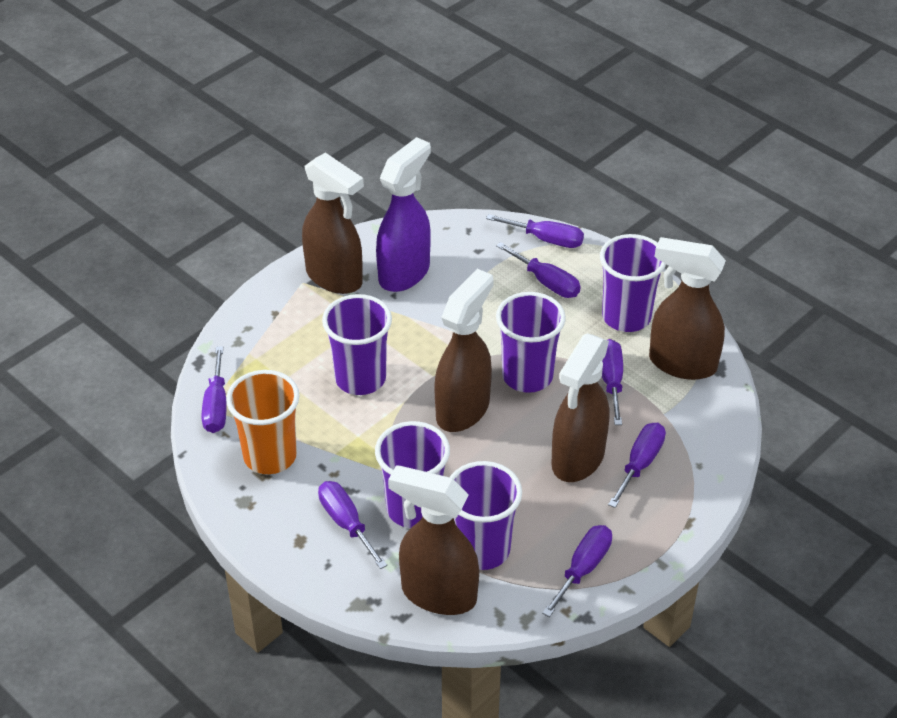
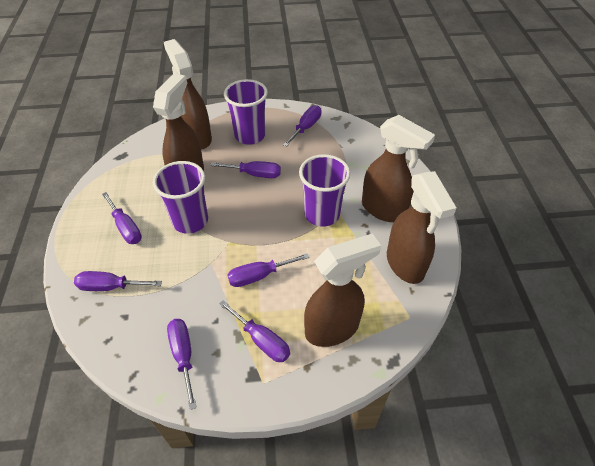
orange cup: 1 -> 0
purple cup: 5 -> 3
purple spray bottle: 1 -> 0

